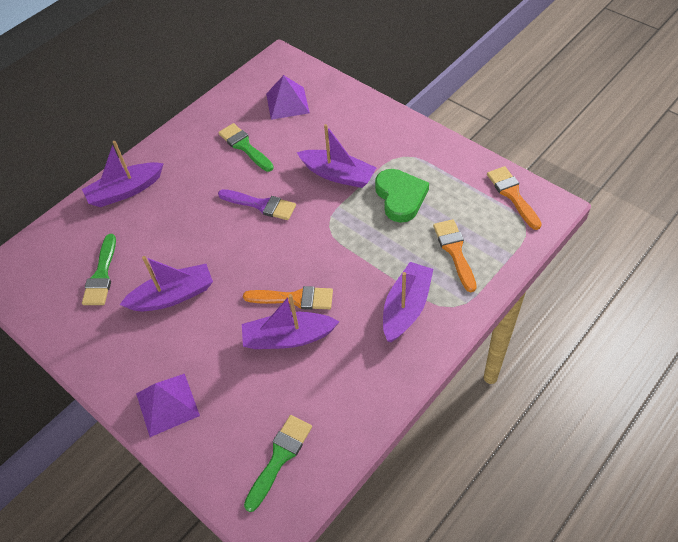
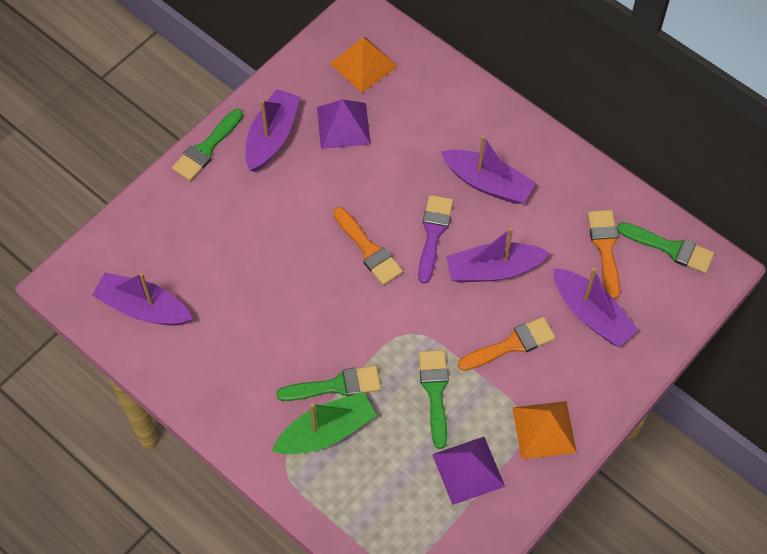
green boat: 0 -> 1
green brush: 3 -> 4
green heart: 1 -> 0
orange pyramid: 0 -> 2

